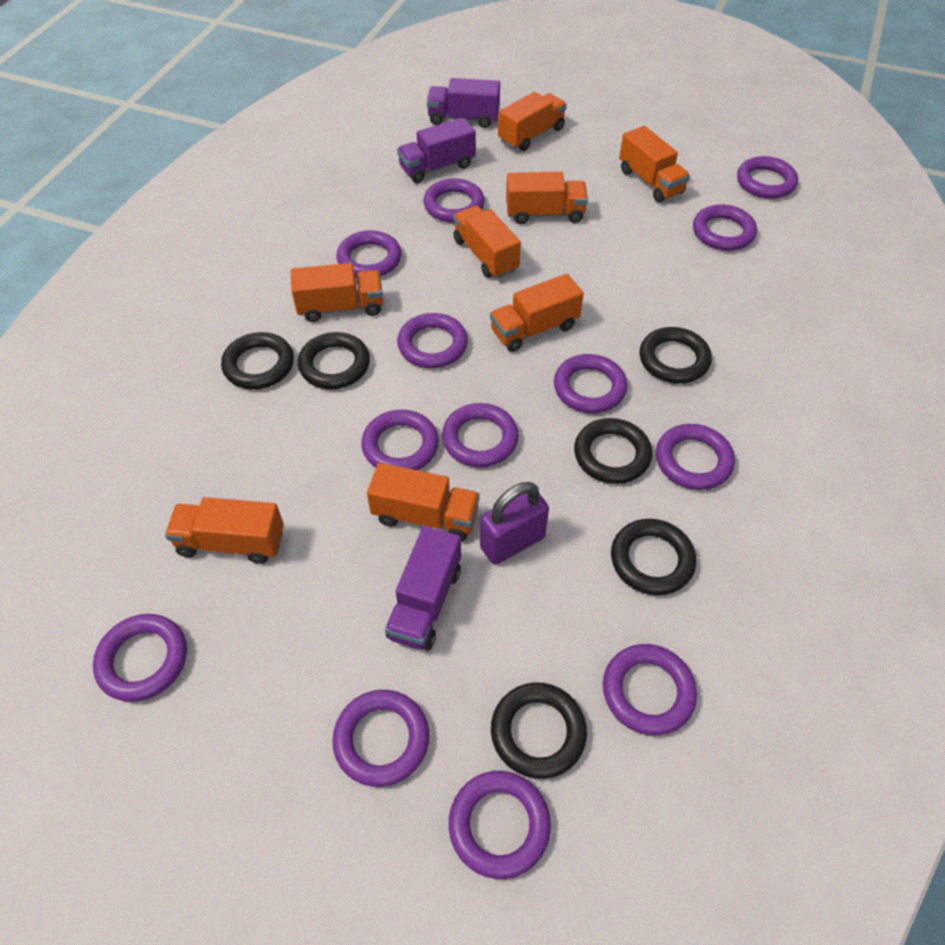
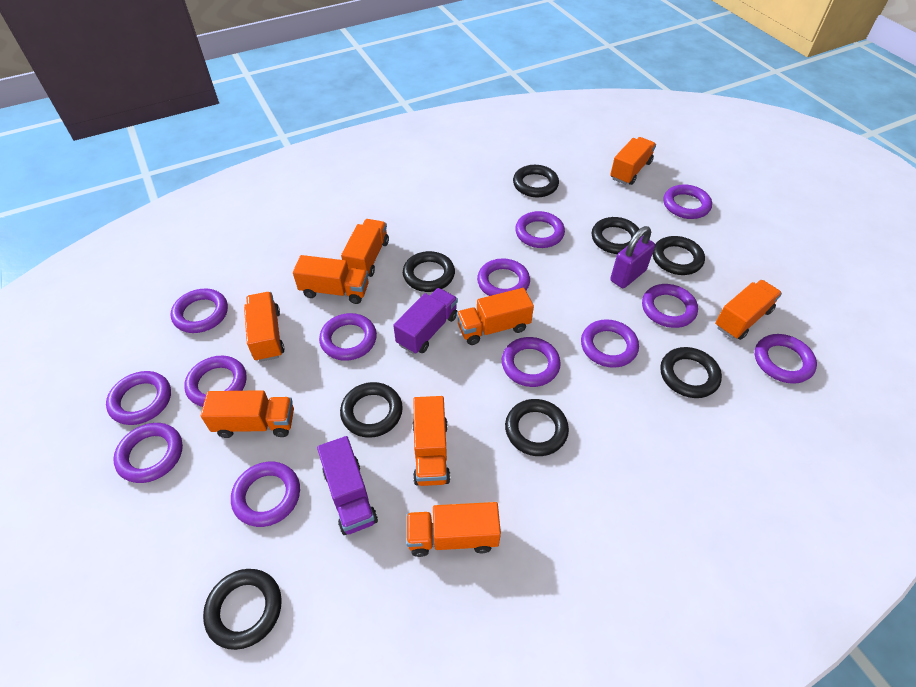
black ring: 6 -> 8
orange truck: 8 -> 9
purple truck: 3 -> 2

